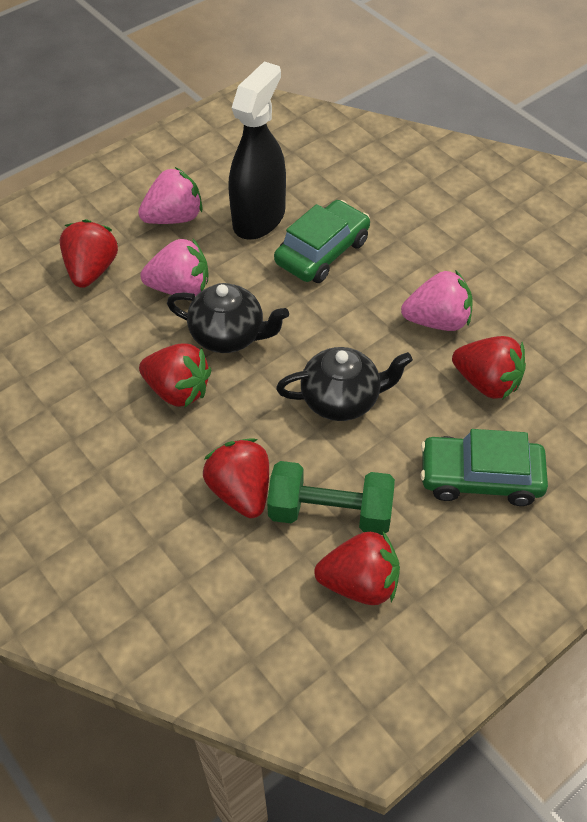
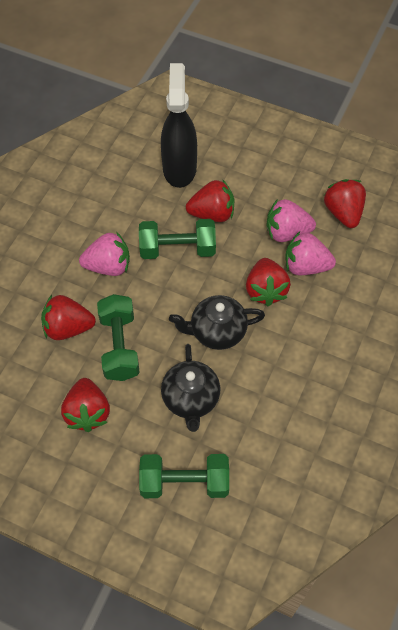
green car: 2 -> 0
green dumbbell: 1 -> 3

